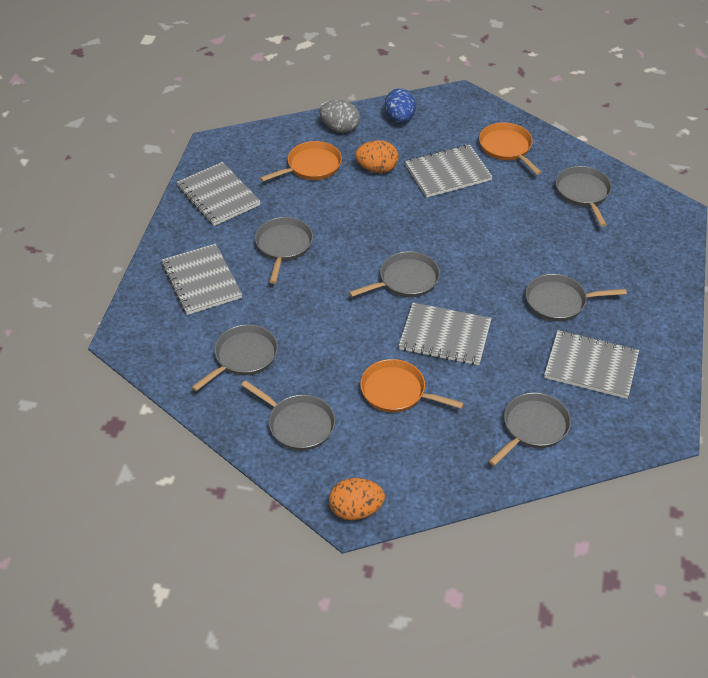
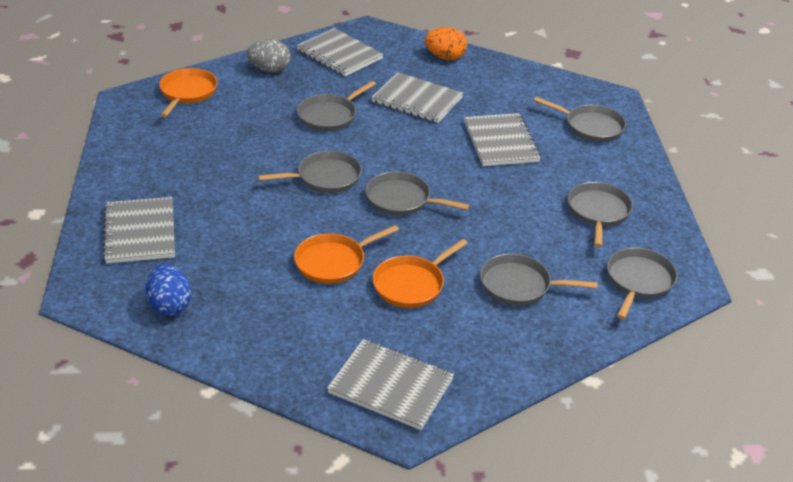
orange egg: 2 -> 1

